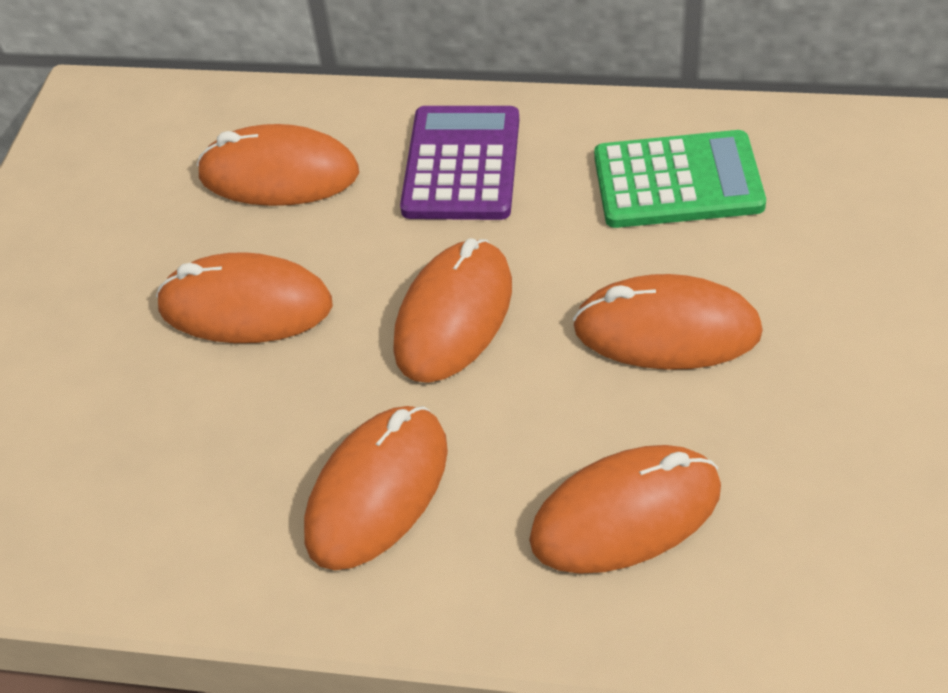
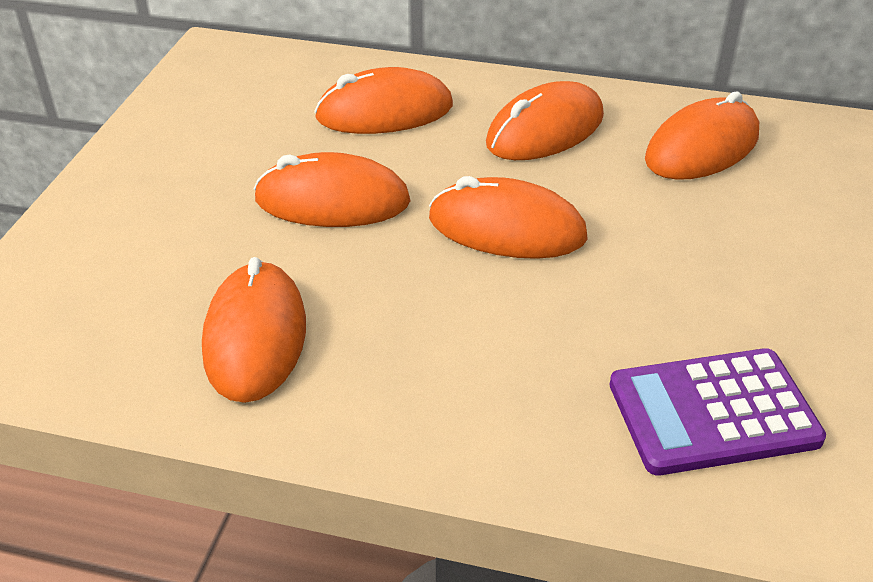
green calculator: 1 -> 0

